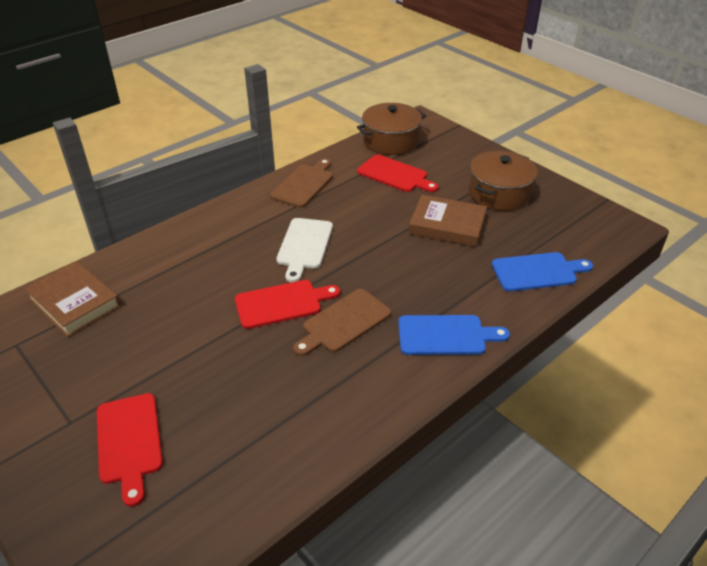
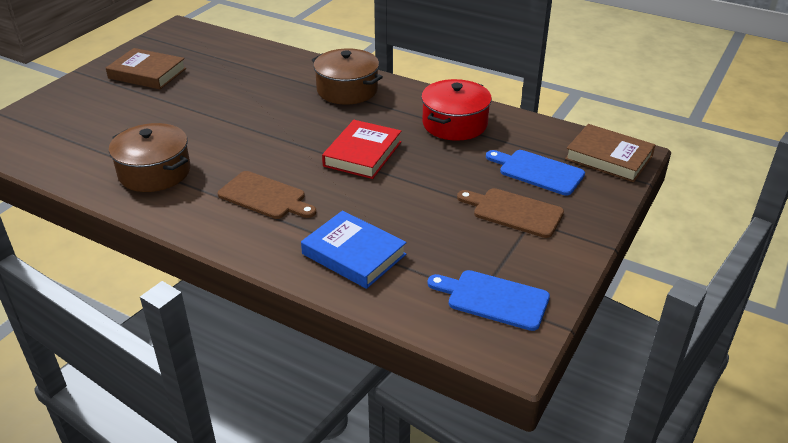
blue book: 0 -> 1
red book: 0 -> 1
red cutting board: 3 -> 0
red pot: 0 -> 1
white cutting board: 1 -> 0

